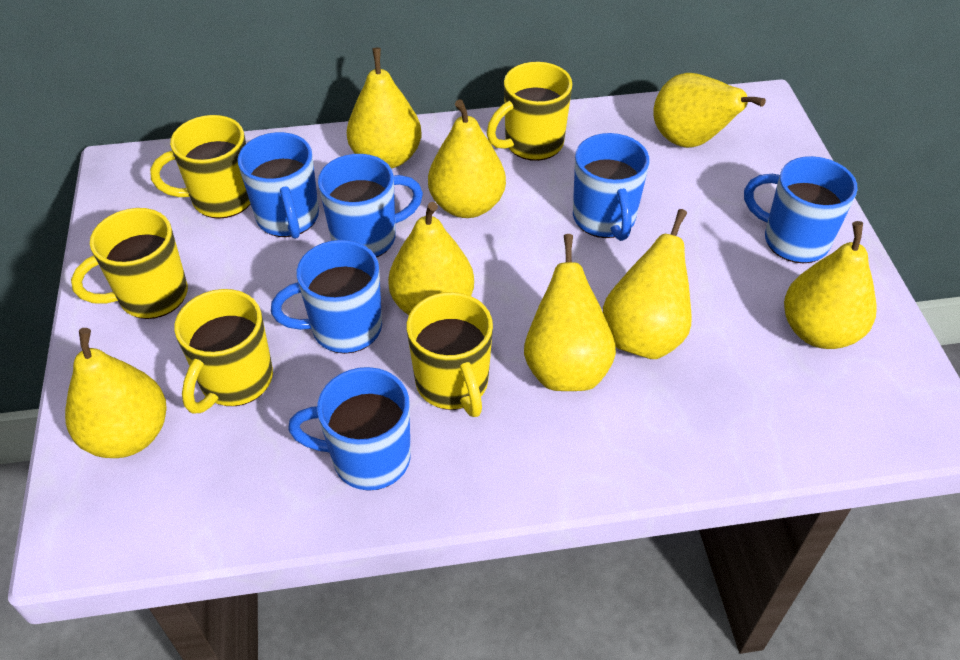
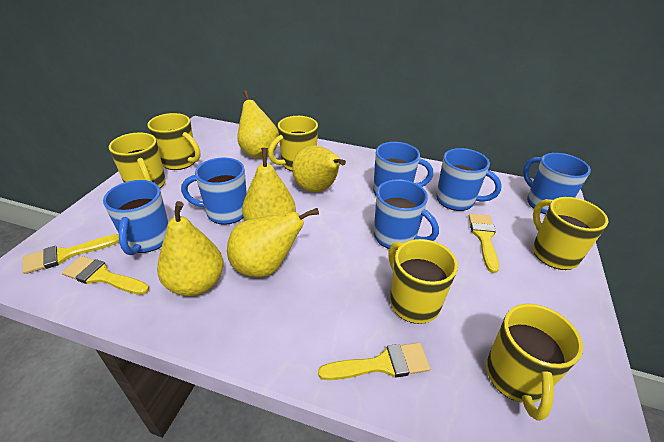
yellow brush: 0 -> 4
yellow mug: 5 -> 6
yellow pear: 8 -> 5

